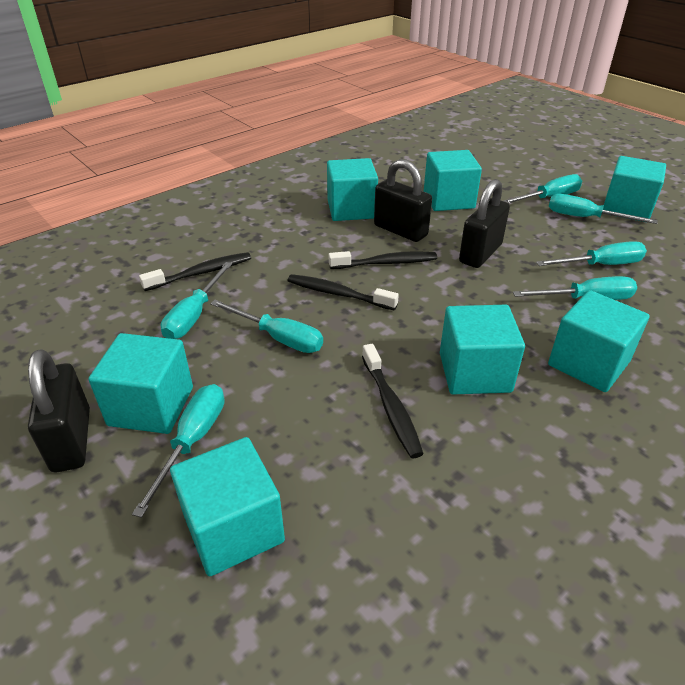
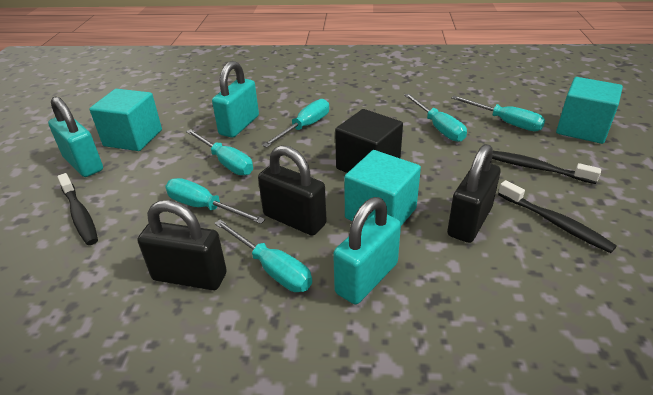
black cube: 0 -> 1
black toothbrush: 4 -> 3
turquoise cube: 7 -> 3
turquoise padlock: 0 -> 3
turquoise screwdriver: 7 -> 6

